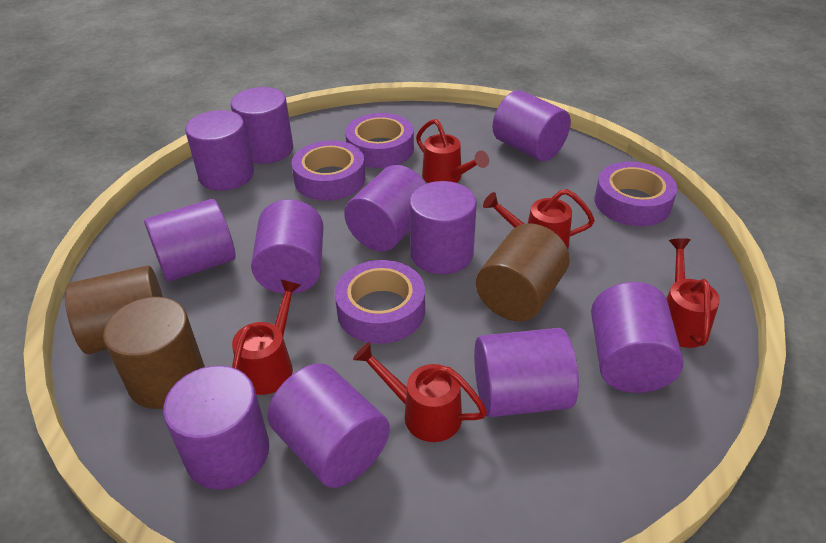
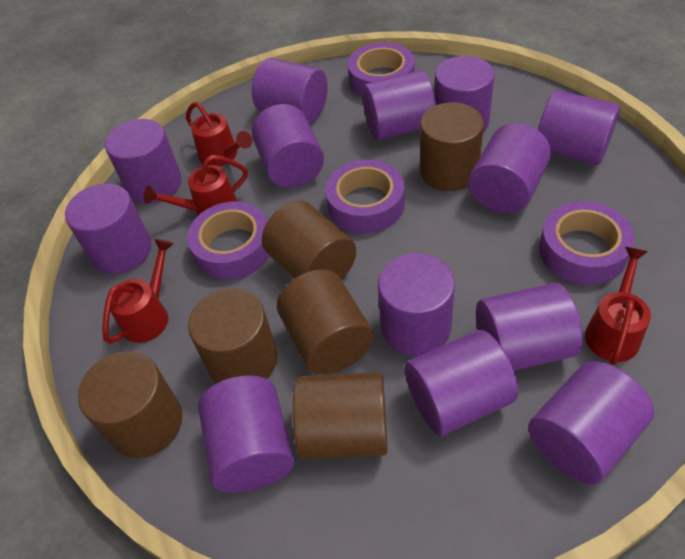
brown cylinder: 3 -> 6
purple cylinder: 11 -> 13
red watering can: 5 -> 4

